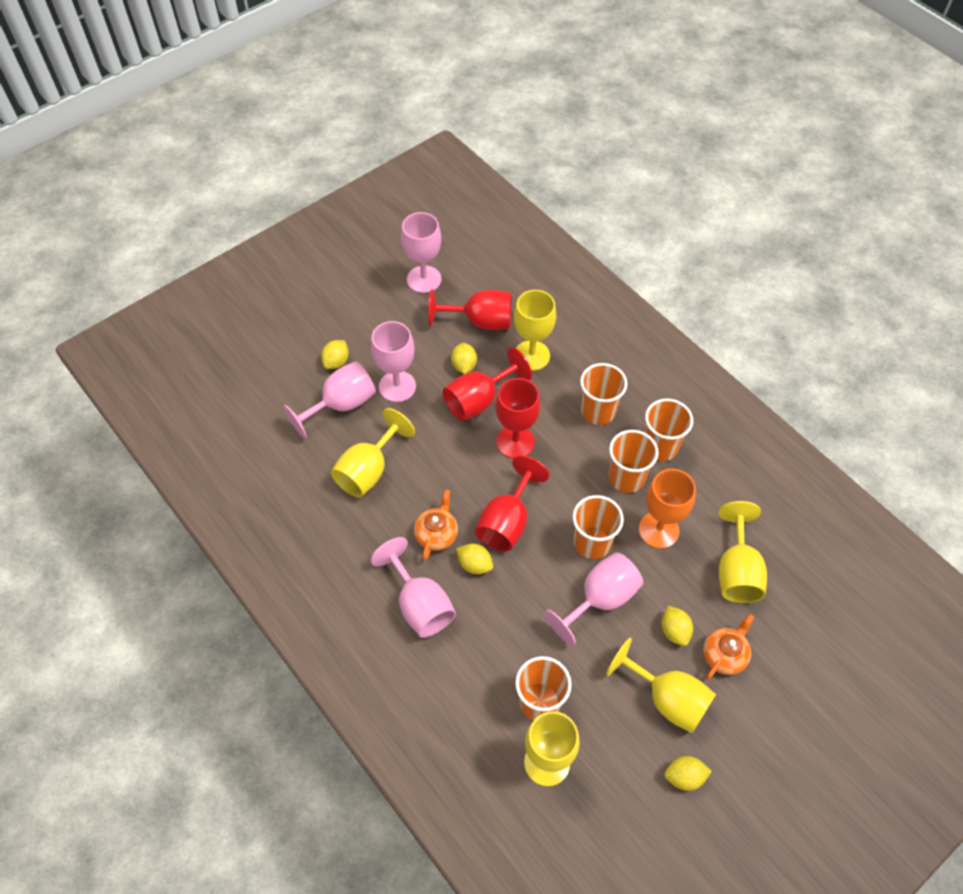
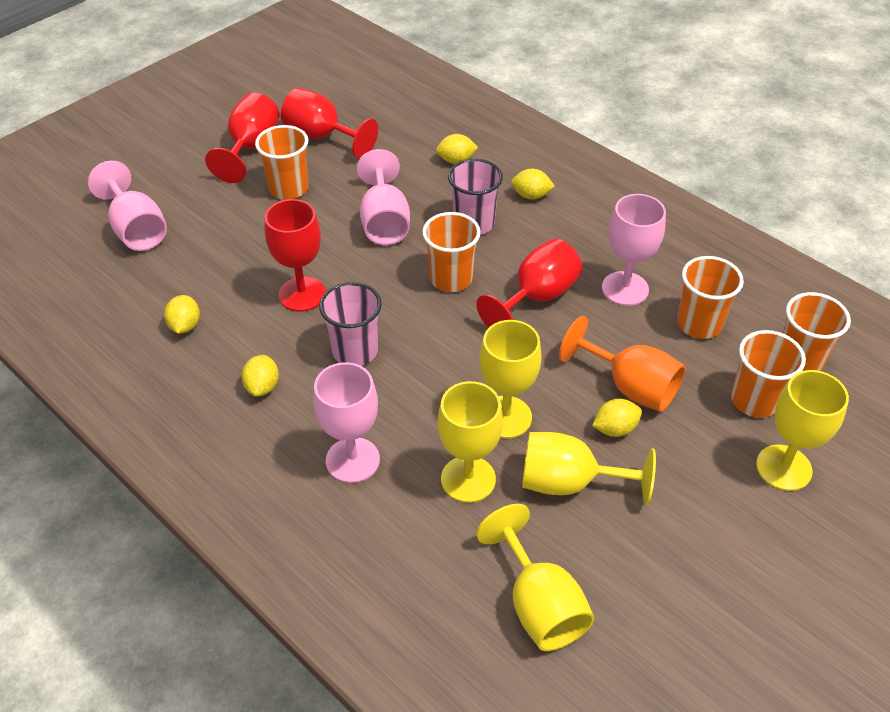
orange teapot: 2 -> 0
pink cup: 0 -> 2
pink goblet: 5 -> 4

